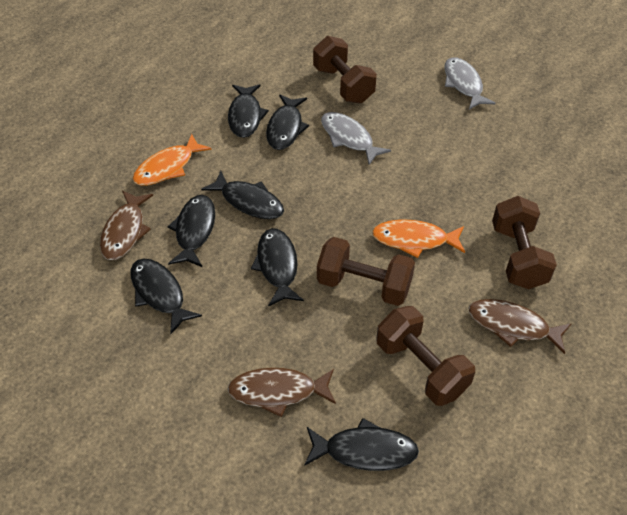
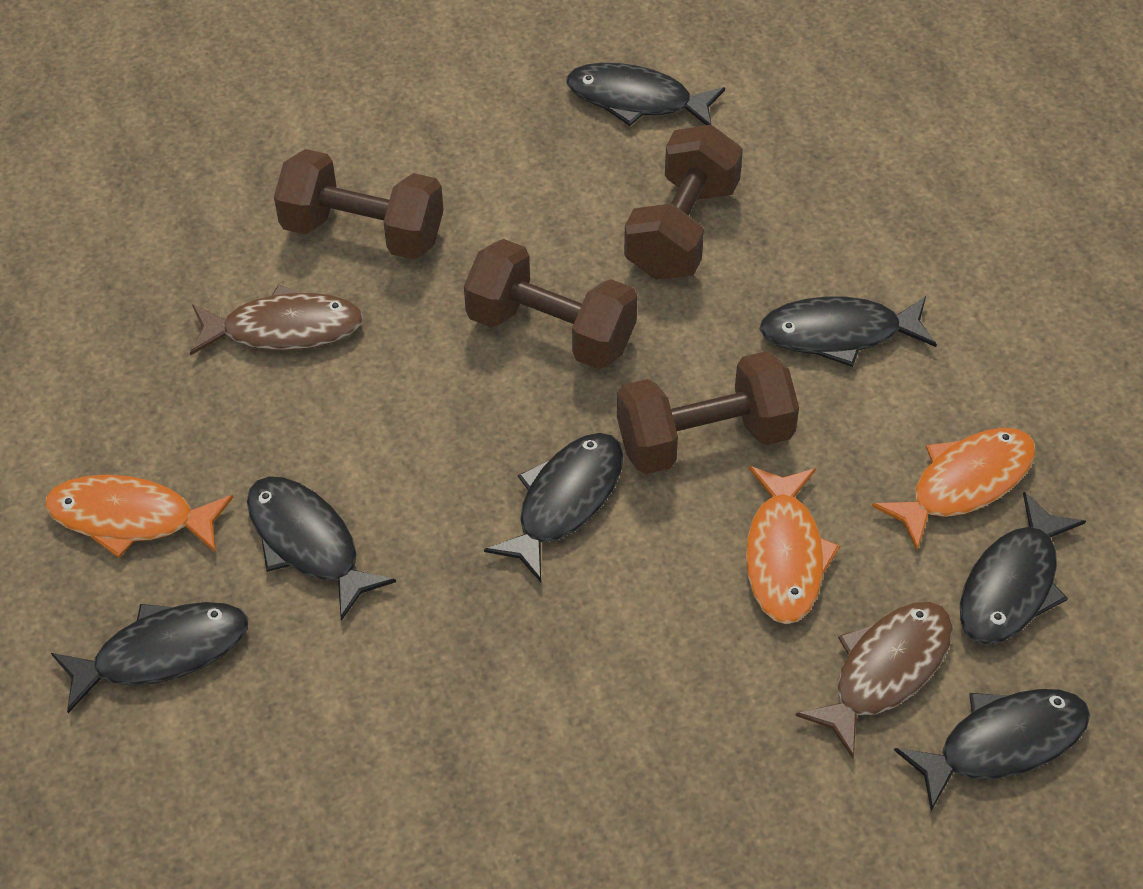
brown fish: 3 -> 2
grey fish: 2 -> 0
orange fish: 2 -> 3

